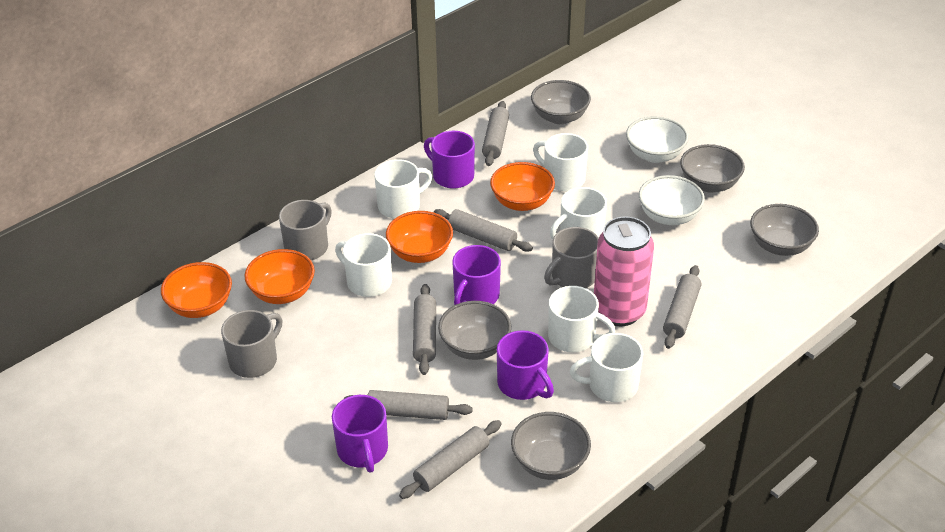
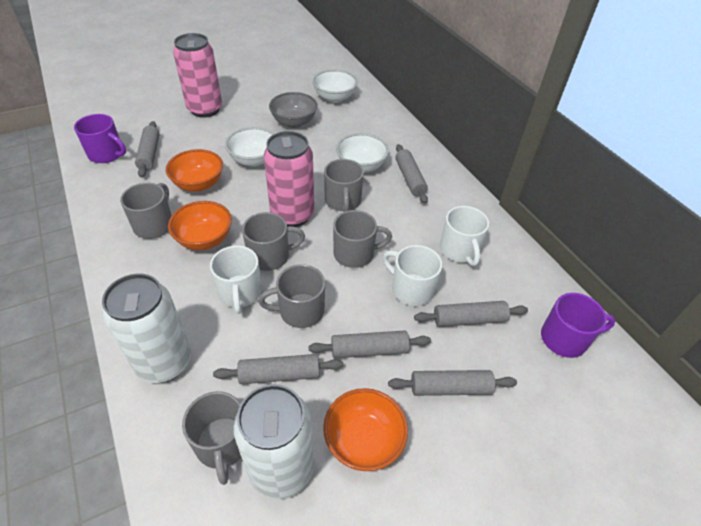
grey bowl: 5 -> 1
grey mug: 3 -> 6
orange bowl: 4 -> 3
pink can: 1 -> 2
purple mug: 4 -> 2
white bowl: 2 -> 3
white can: 0 -> 2
white mug: 6 -> 3

